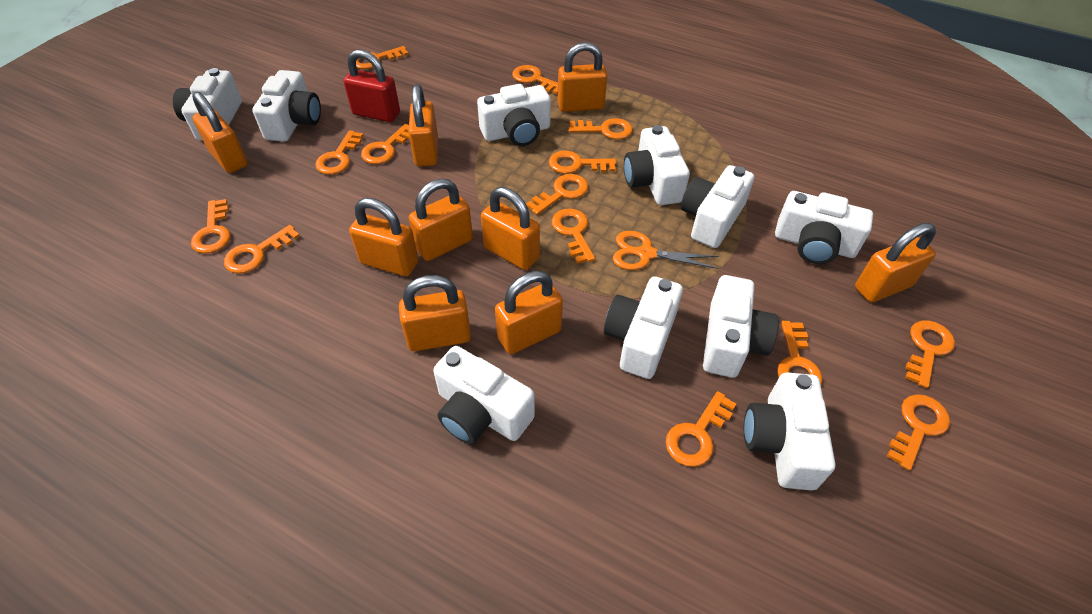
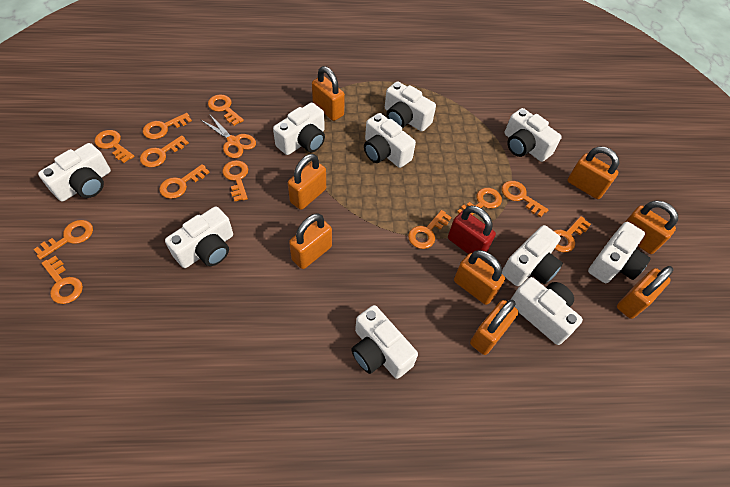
orange key: 14 -> 12
orange padlock: 9 -> 8

